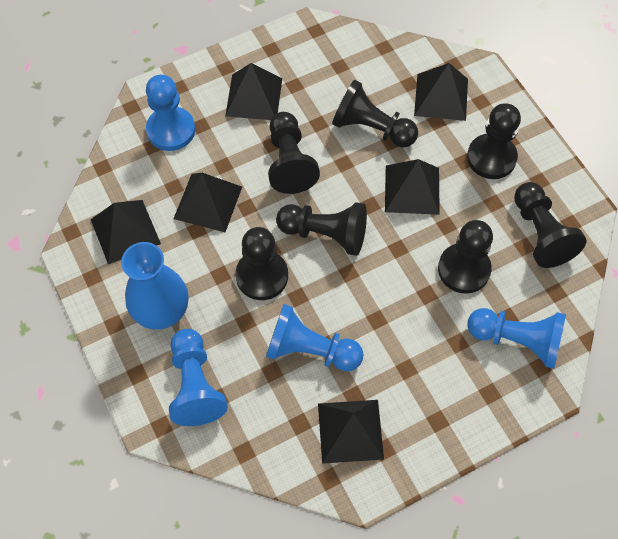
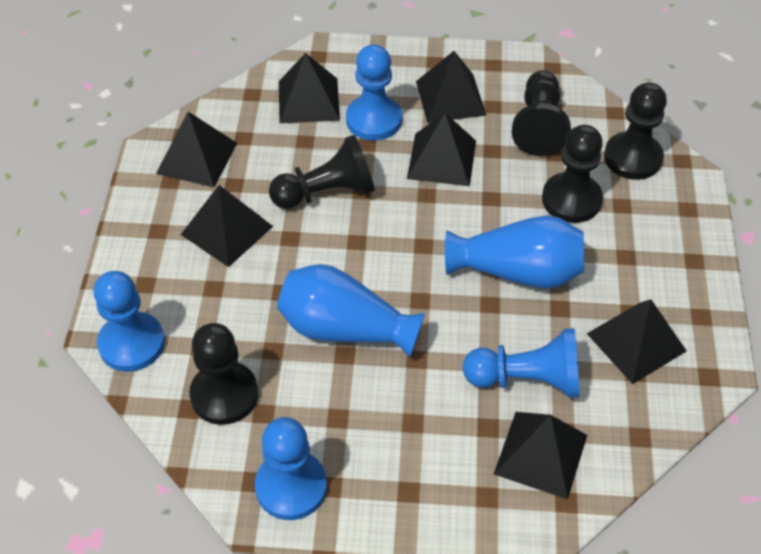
black pawn: 7 -> 5
black pyramid: 6 -> 7
blue vase: 1 -> 2

